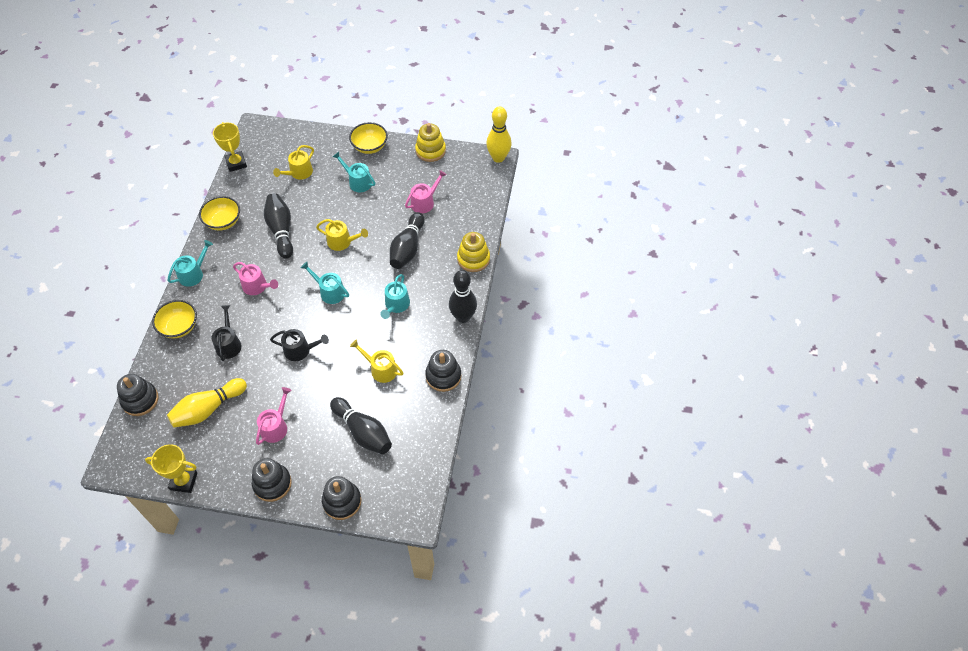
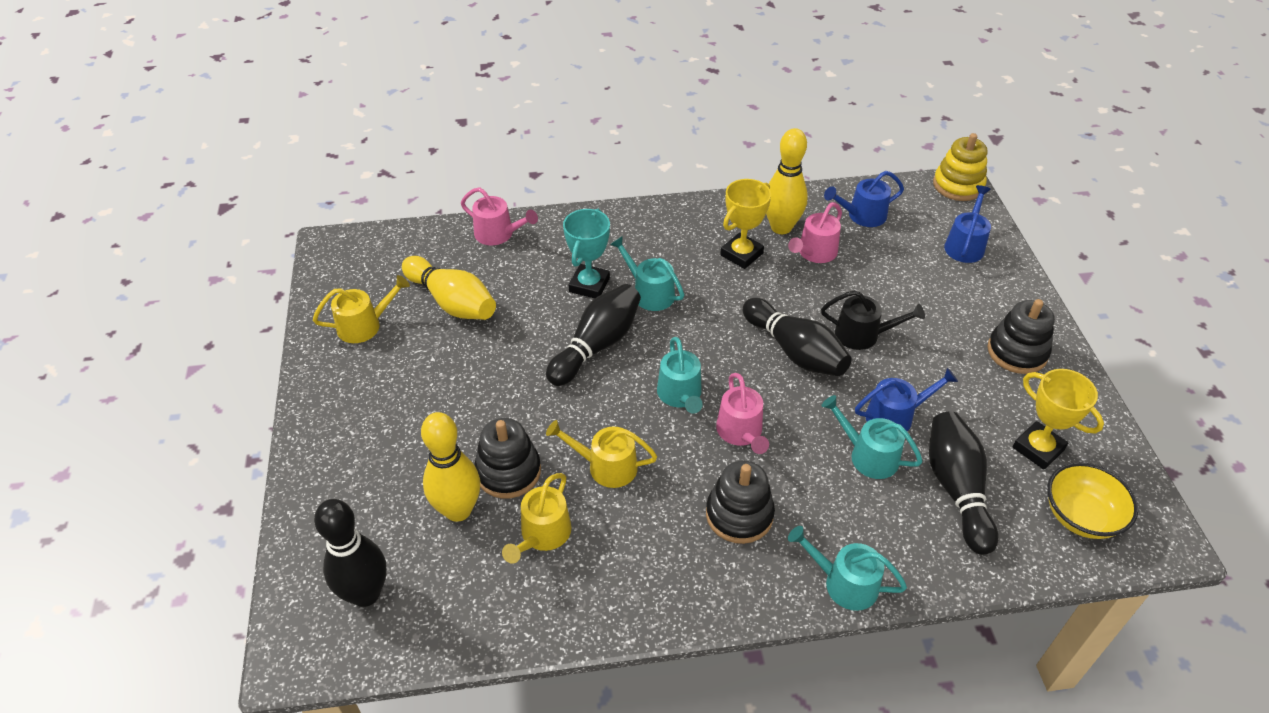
black stacking toy: 4 -> 3
black watering can: 2 -> 1
blue watering can: 0 -> 3
turquoise trophy: 0 -> 1
yellow bowl: 3 -> 1
yellow bowling pin: 2 -> 3
yellow stacking toy: 2 -> 1

